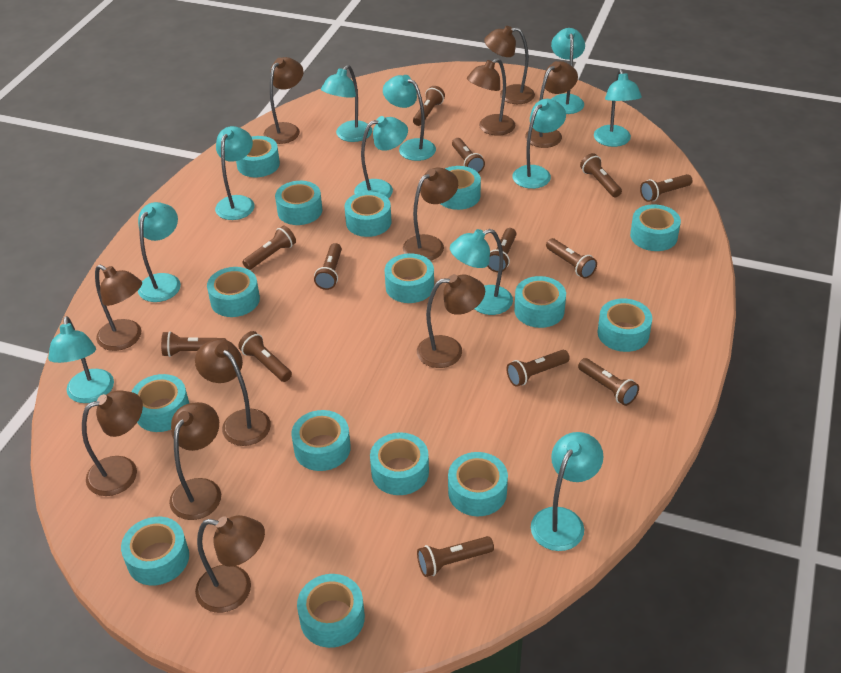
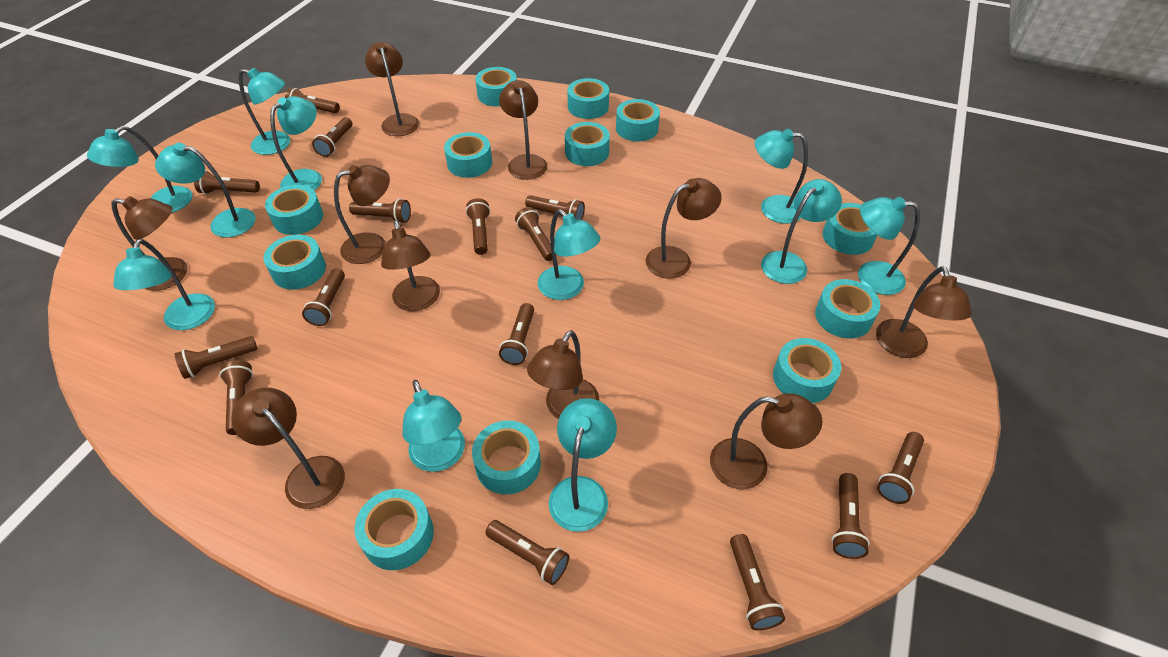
brown flashlight: 13 -> 15
brown lamp: 11 -> 10
turquoise tape: 15 -> 12

